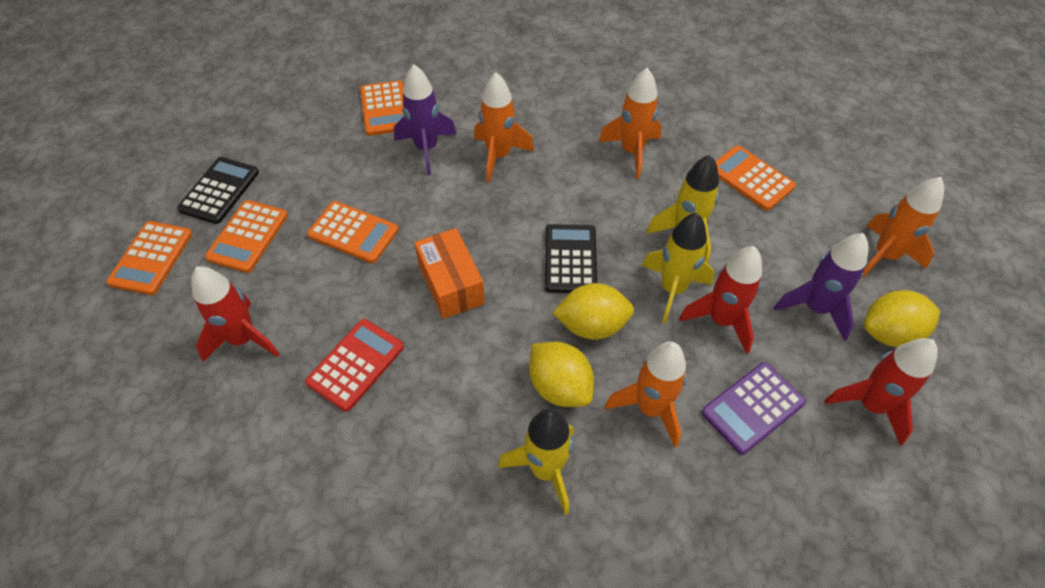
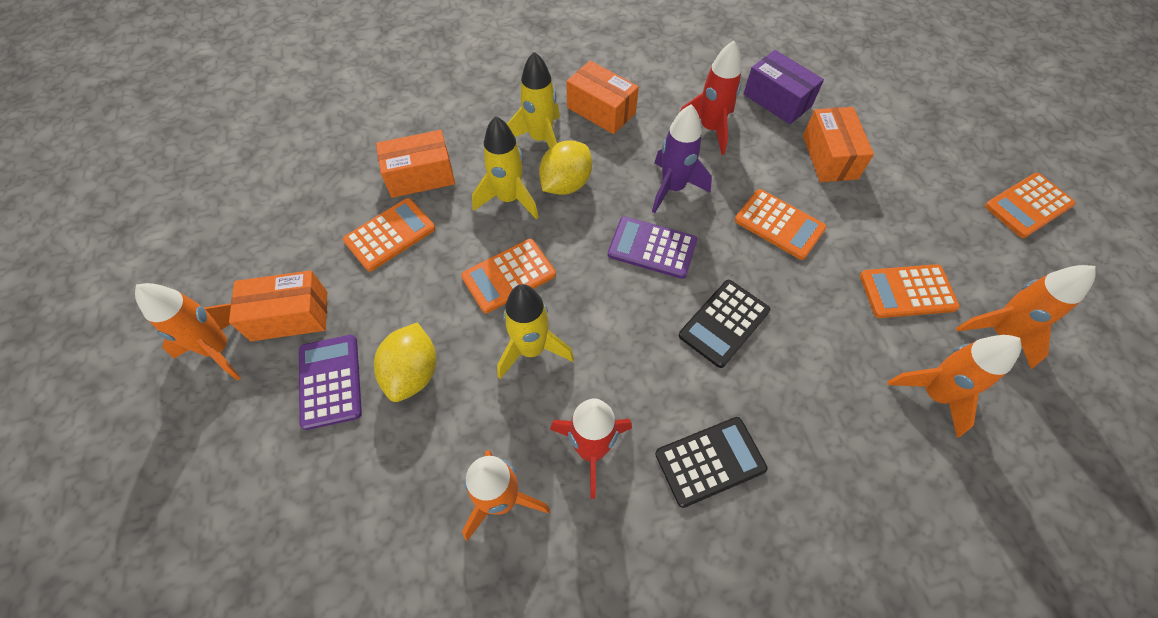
orange box: 1 -> 4
purple box: 0 -> 1
purple calculator: 1 -> 2
purple rocket: 2 -> 1
red calculator: 1 -> 0
red rocket: 3 -> 2
yellow lemon: 3 -> 2

